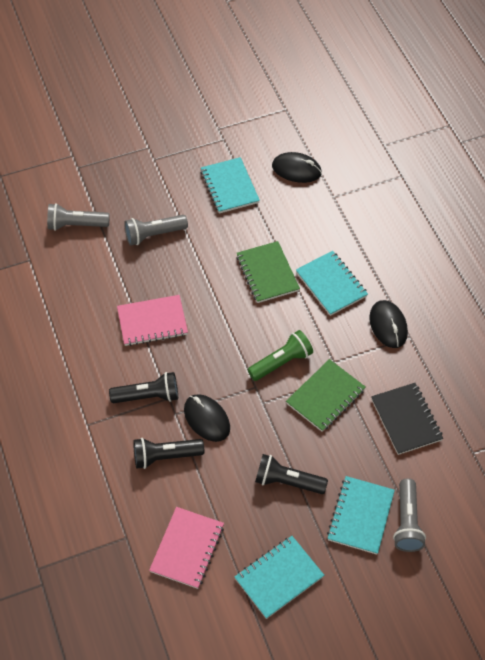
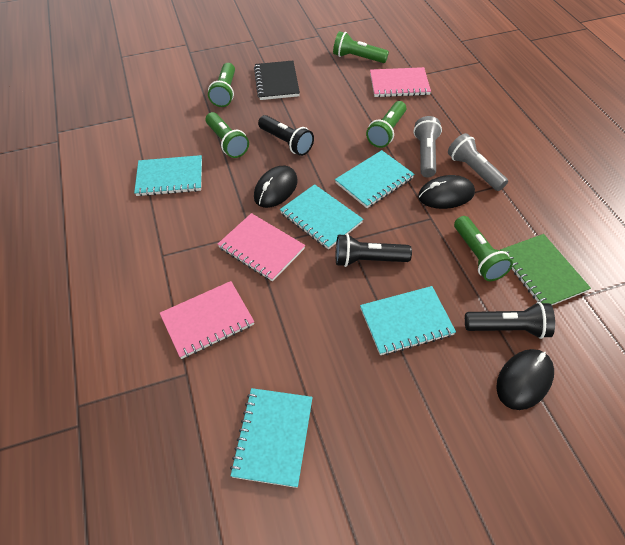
green flashlight: 1 -> 5
green notebook: 2 -> 1
grey flashlight: 3 -> 2
pink notebook: 2 -> 3
turquoise notebook: 4 -> 5

